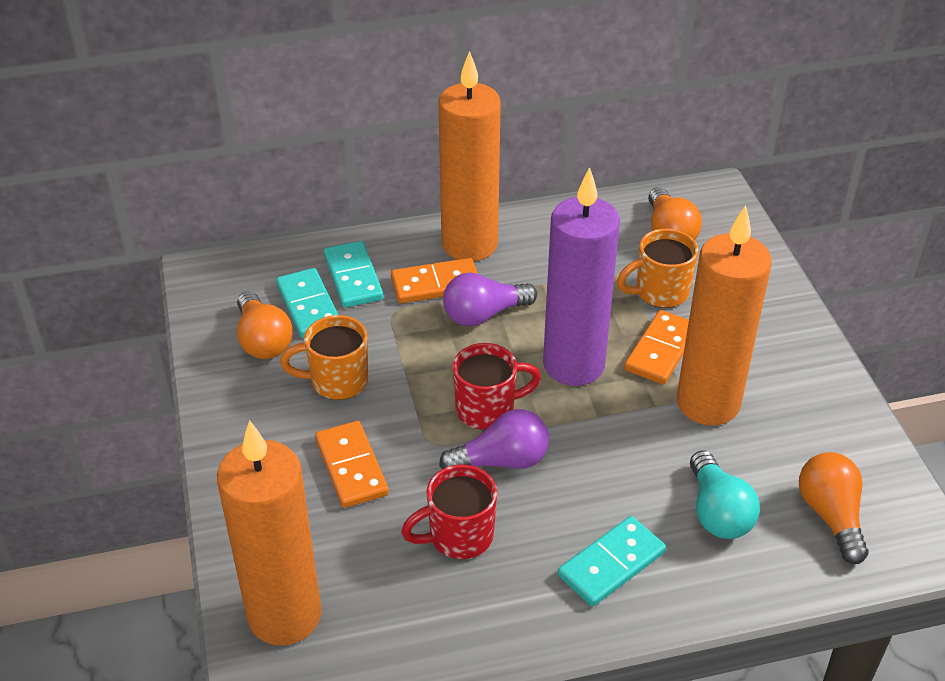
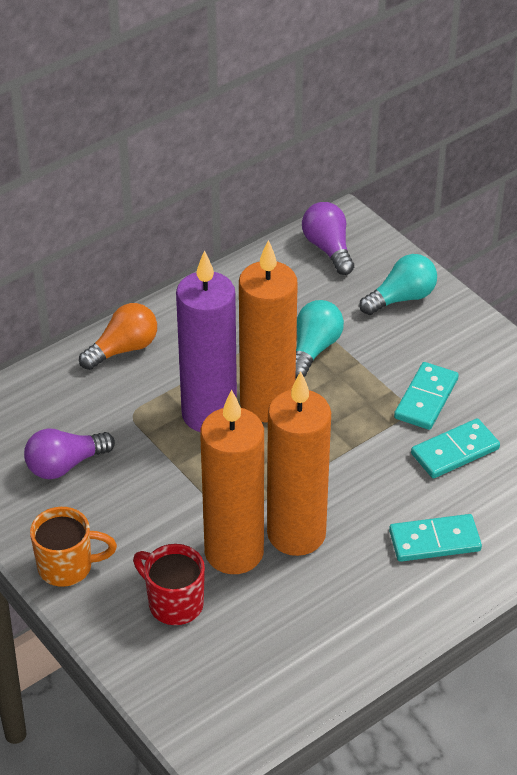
orange domino: 3 -> 0
orange light bulb: 3 -> 1
orange mug: 2 -> 1
red mug: 2 -> 1
turquoise light bulb: 1 -> 2

